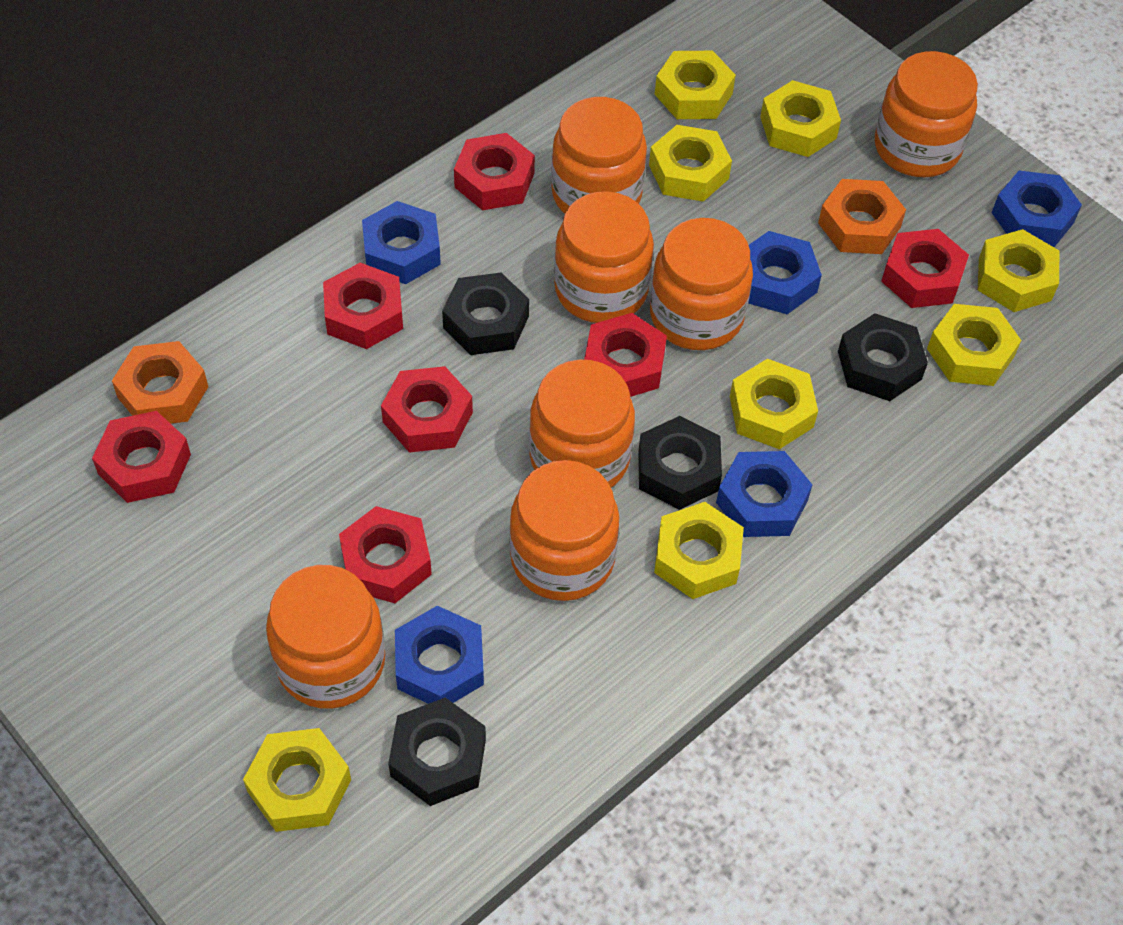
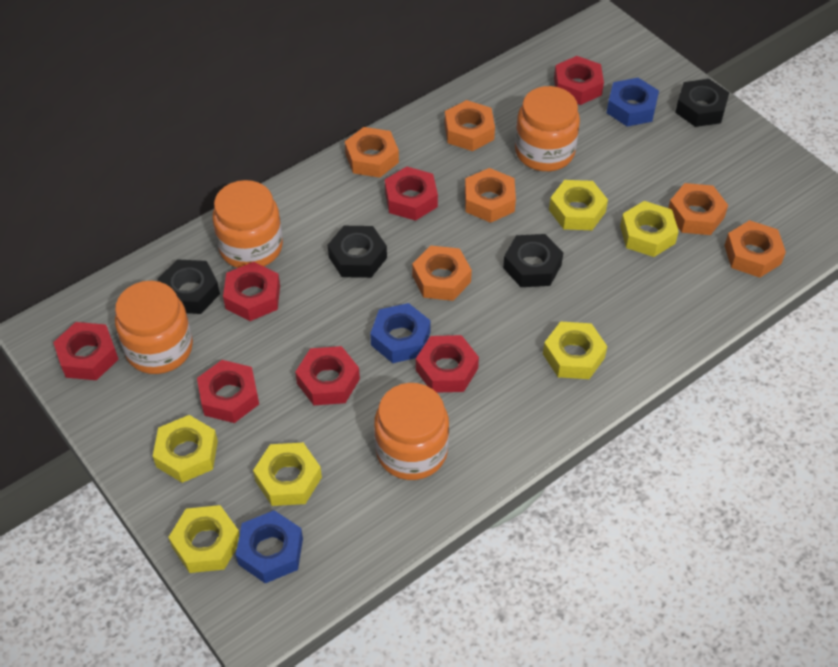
blue nut: 5 -> 3
orange jar: 7 -> 4
orange nut: 2 -> 6
yellow nut: 8 -> 6

